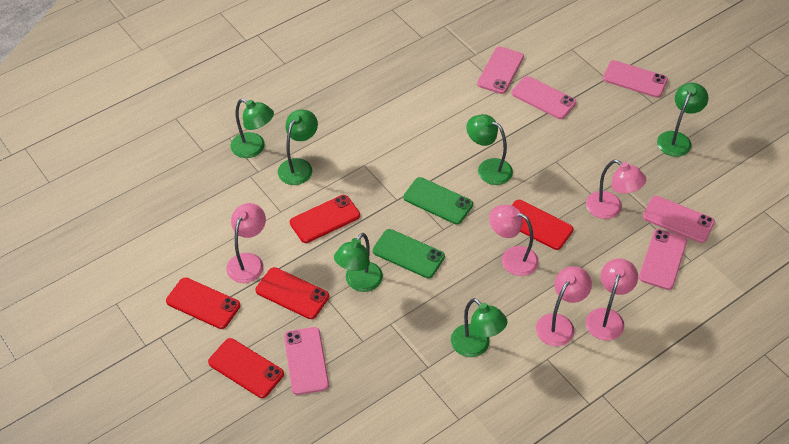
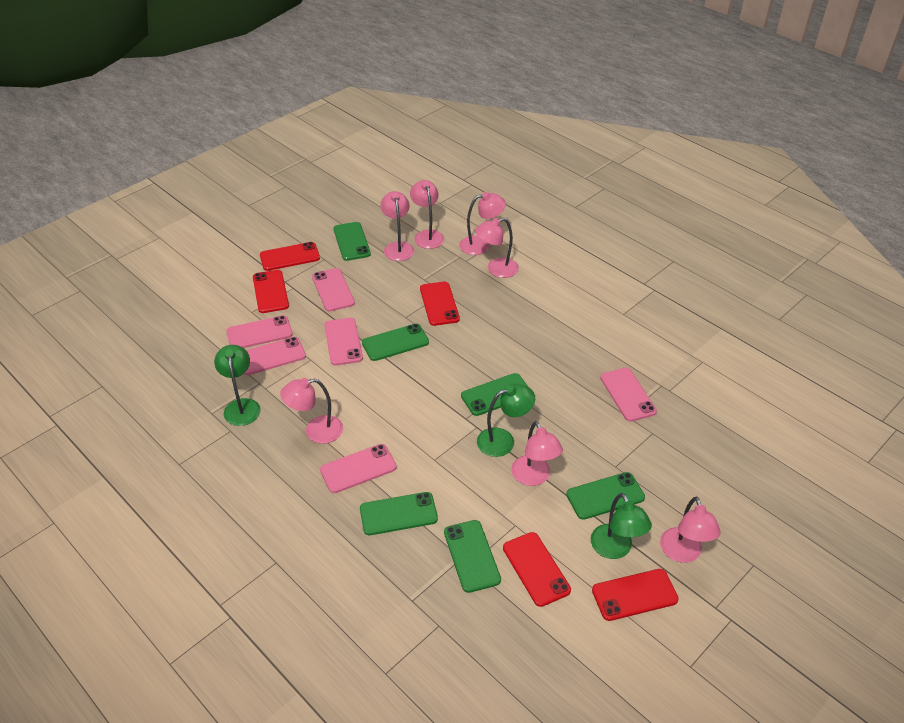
green lamp: 6 -> 3
green phone: 2 -> 6
pink lamp: 5 -> 7

